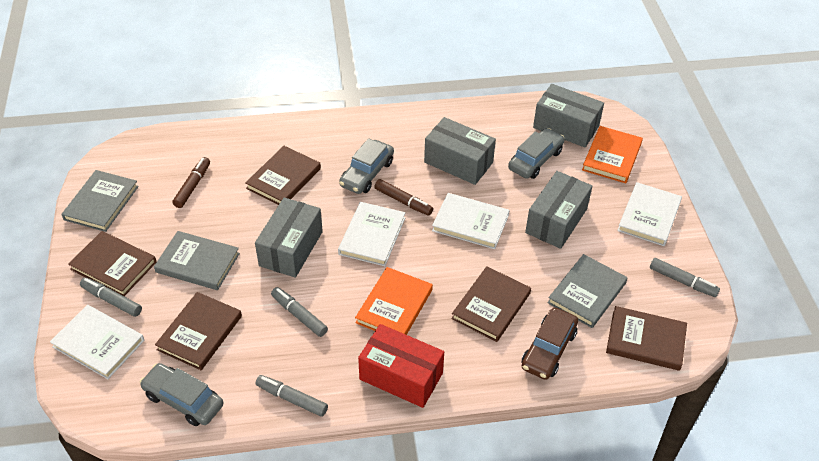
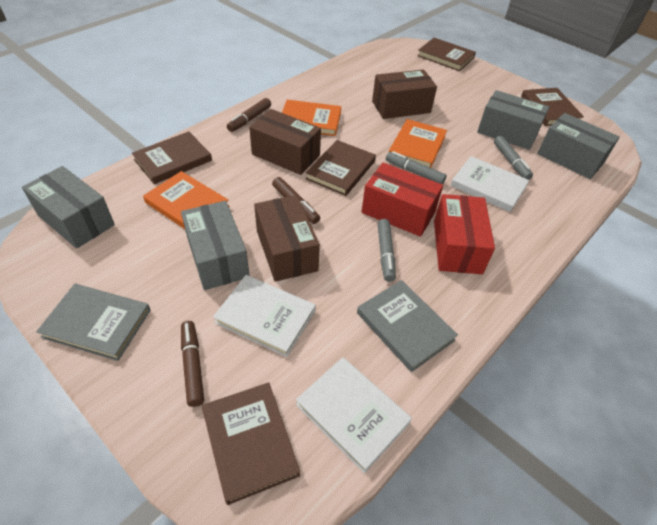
brown box: 0 -> 3
brown car: 1 -> 0
brown marker: 2 -> 3
grey book: 3 -> 2
grey car: 3 -> 0
grey marker: 4 -> 3
orange book: 2 -> 3
red box: 1 -> 2
white book: 4 -> 3

